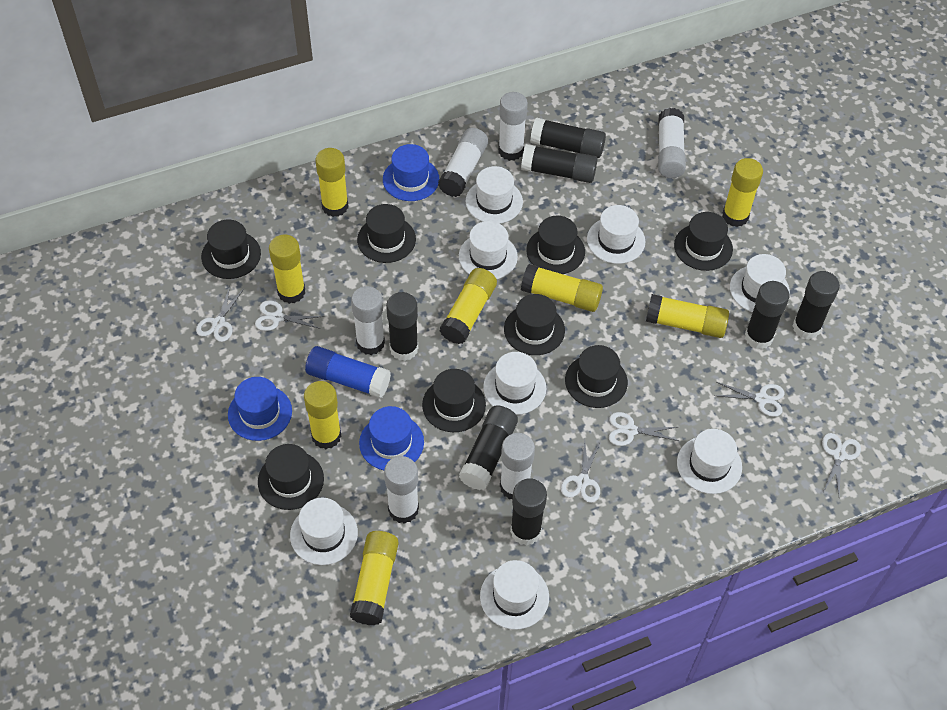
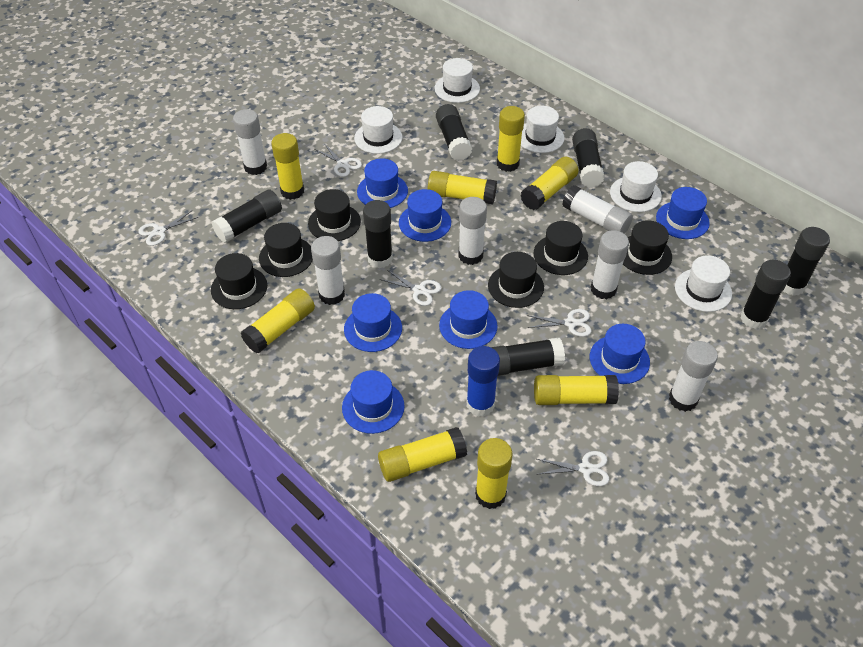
black hat: 8 -> 6
blue hat: 3 -> 7
white hat: 8 -> 5
white scissors: 6 -> 5

